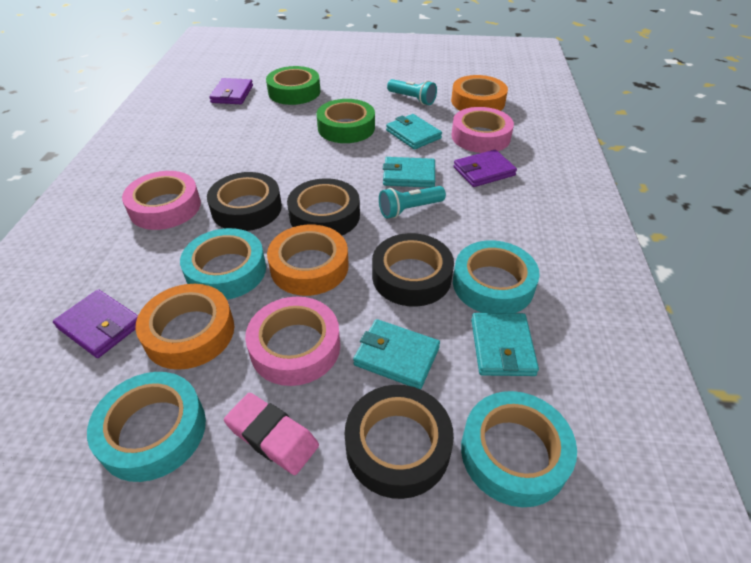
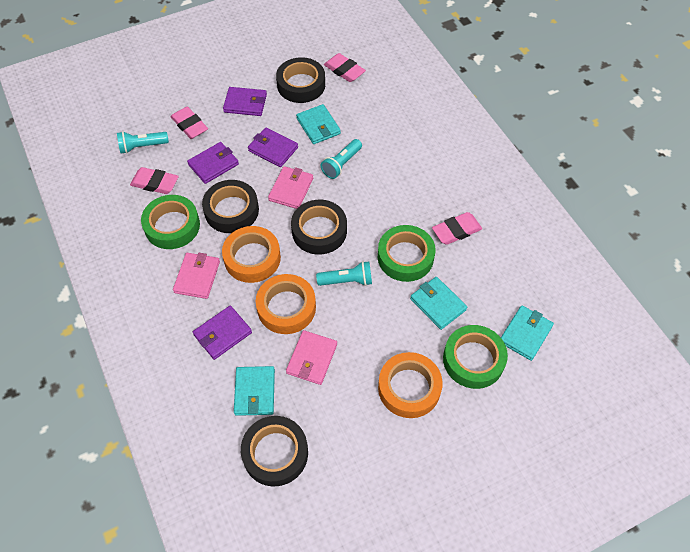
green tape: 2 -> 3
pink eraser: 1 -> 4
pink tape: 3 -> 0
pink wallet: 0 -> 3
purple wallet: 3 -> 4
turquoise flashlight: 2 -> 3
turquoise tape: 4 -> 0

